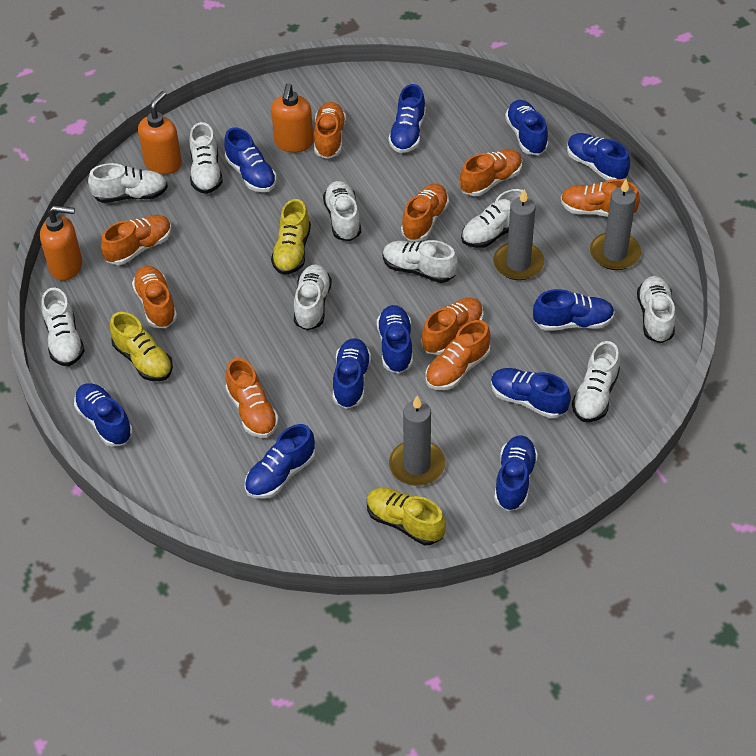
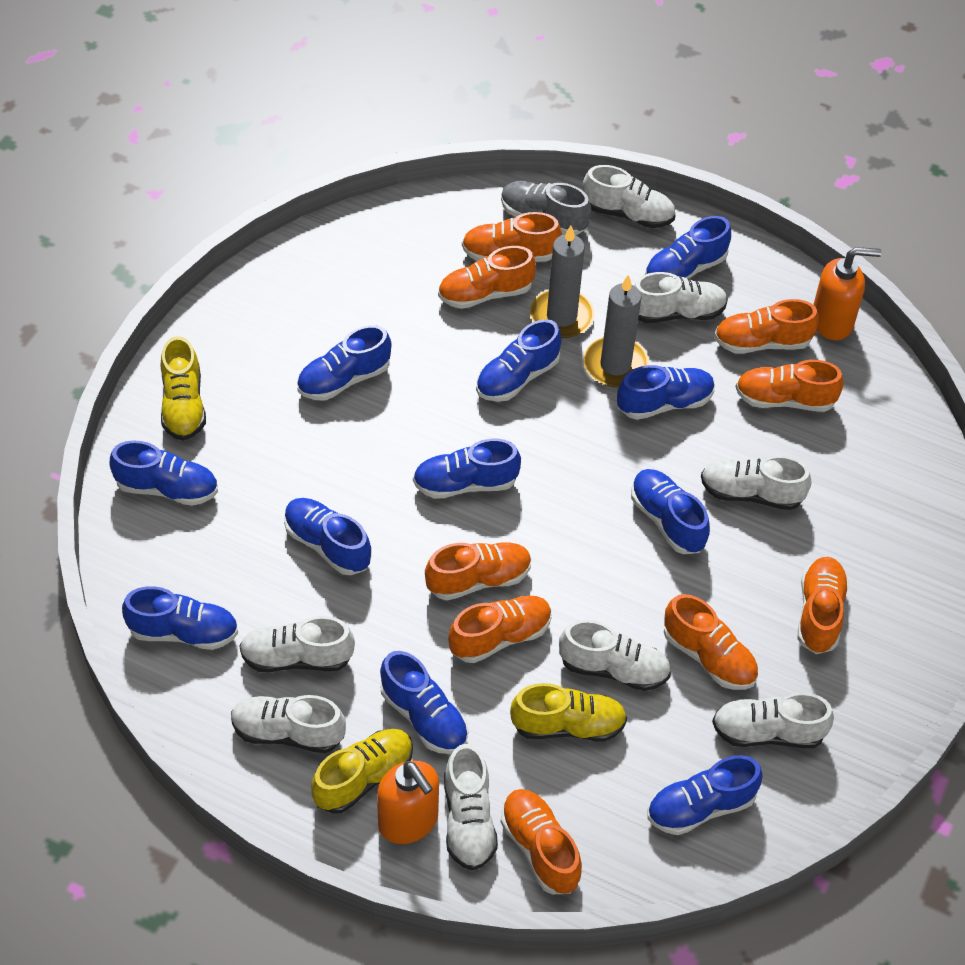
grey candle: 3 -> 2
grey shoe: 0 -> 1
orange soap dispenser: 3 -> 2
white shoe: 9 -> 8

